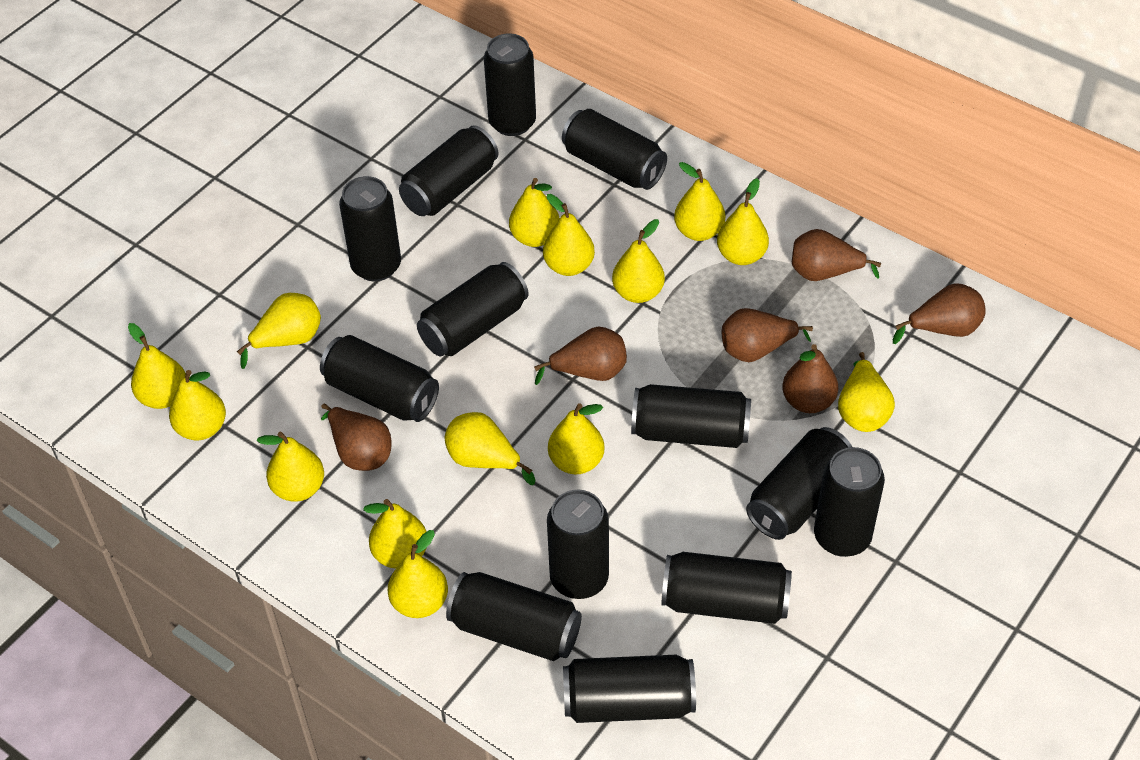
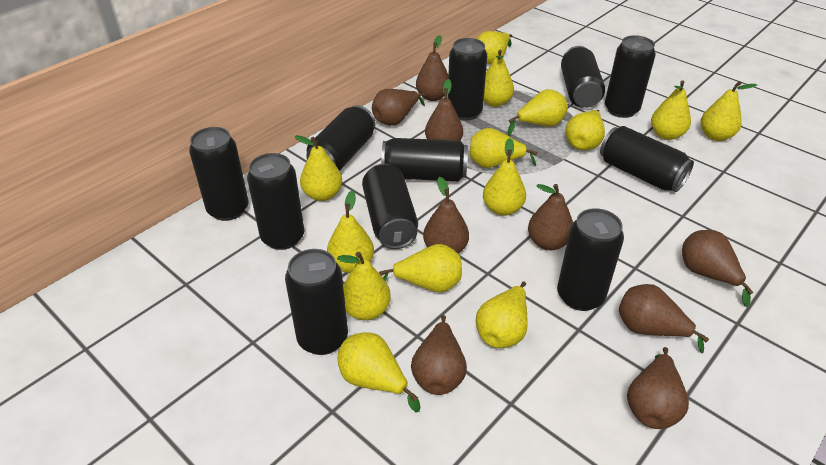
black can: 13 -> 11
brown pear: 6 -> 9

